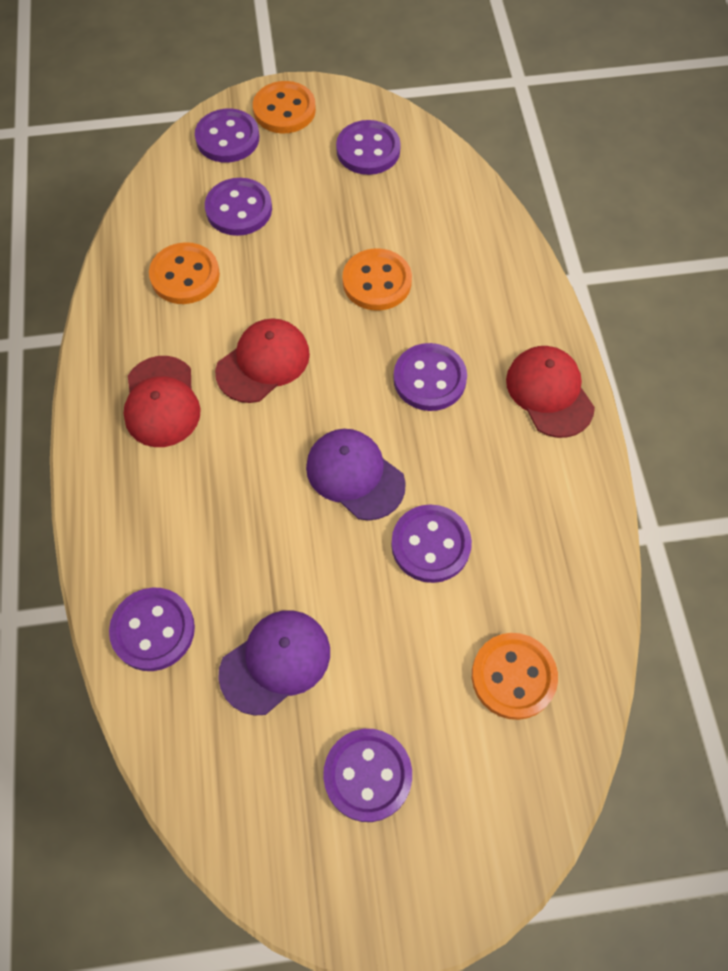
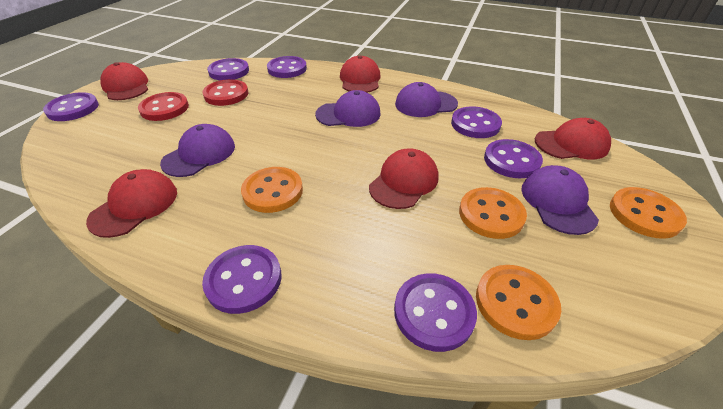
purple cap: 2 -> 4
red button: 0 -> 2
red cap: 3 -> 5

